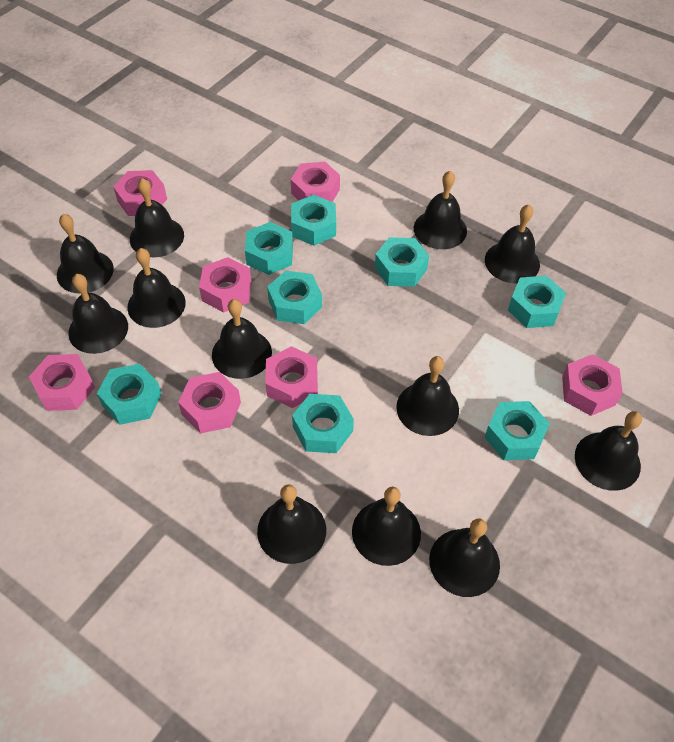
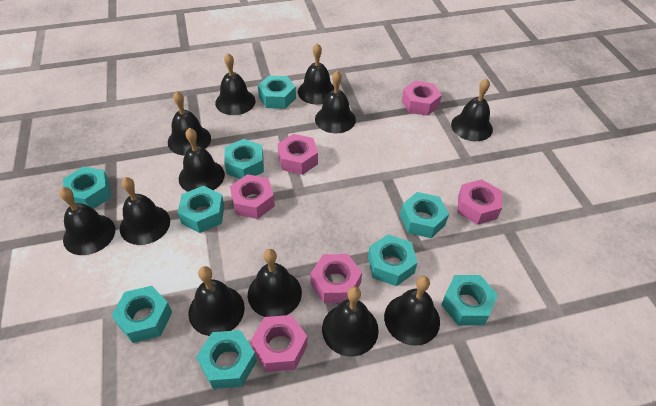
pink nut: 7 -> 6
turquoise nut: 8 -> 9

